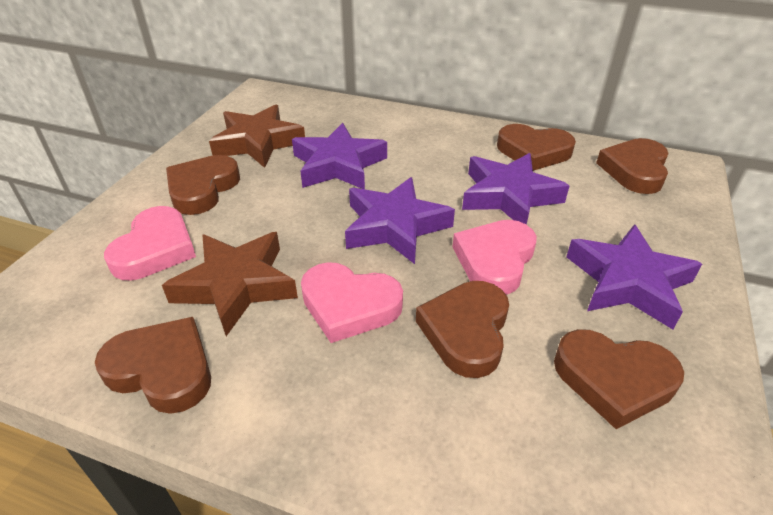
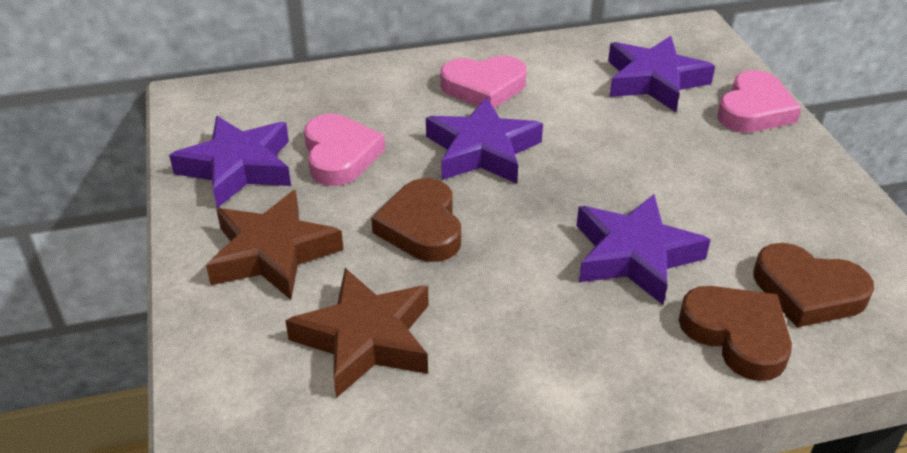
brown heart: 6 -> 3

